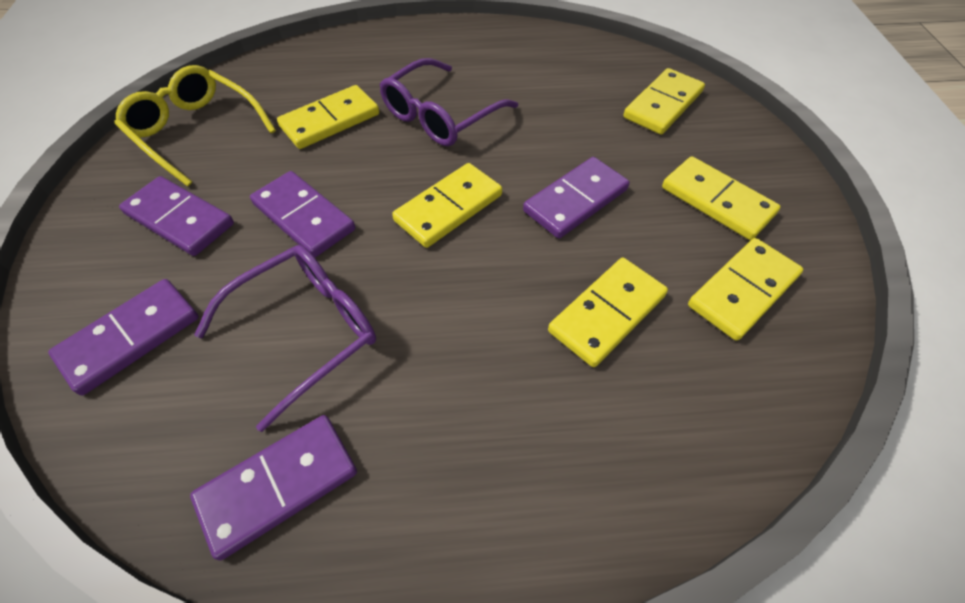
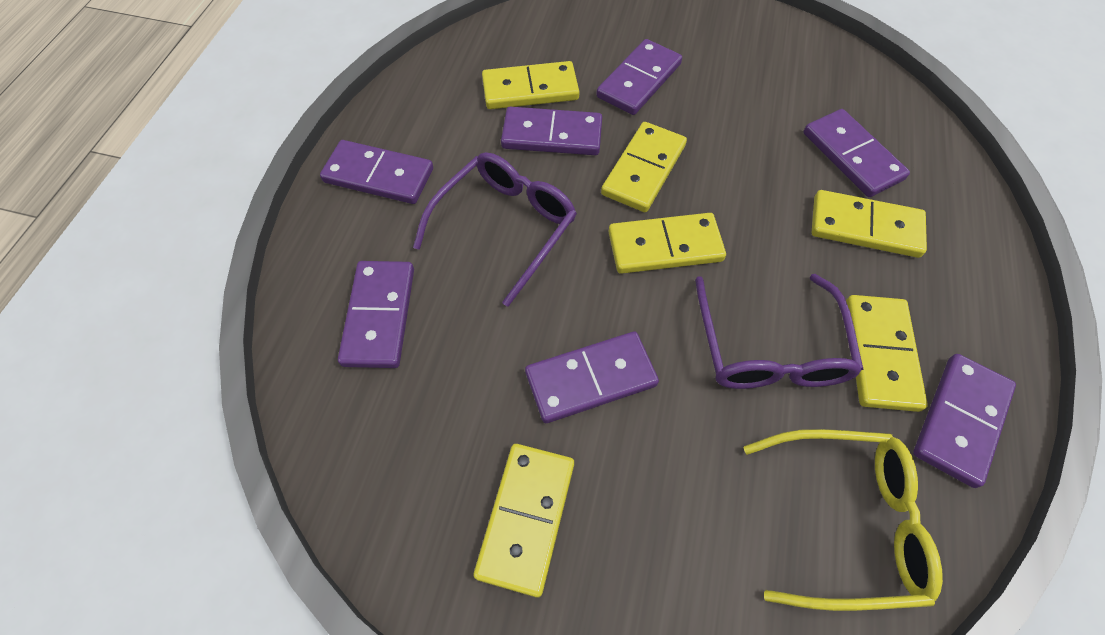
purple domino: 5 -> 7

